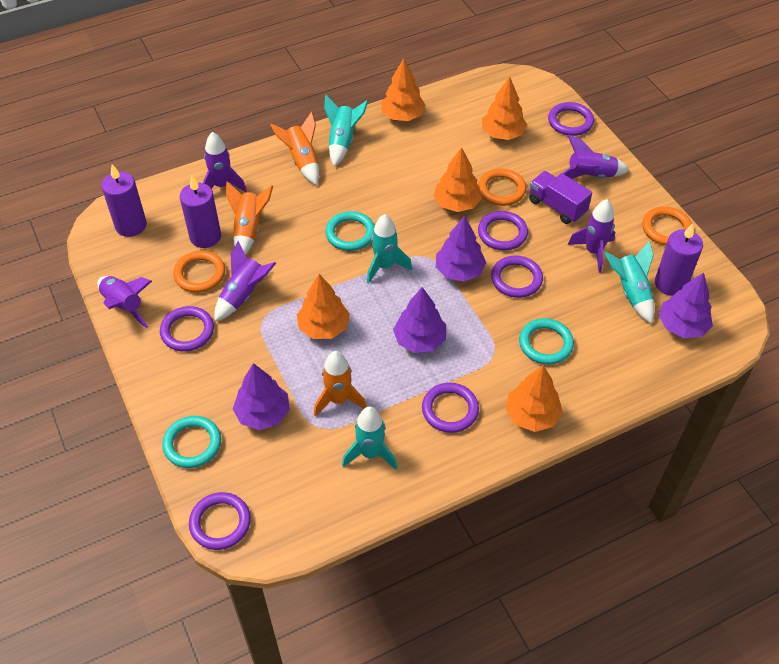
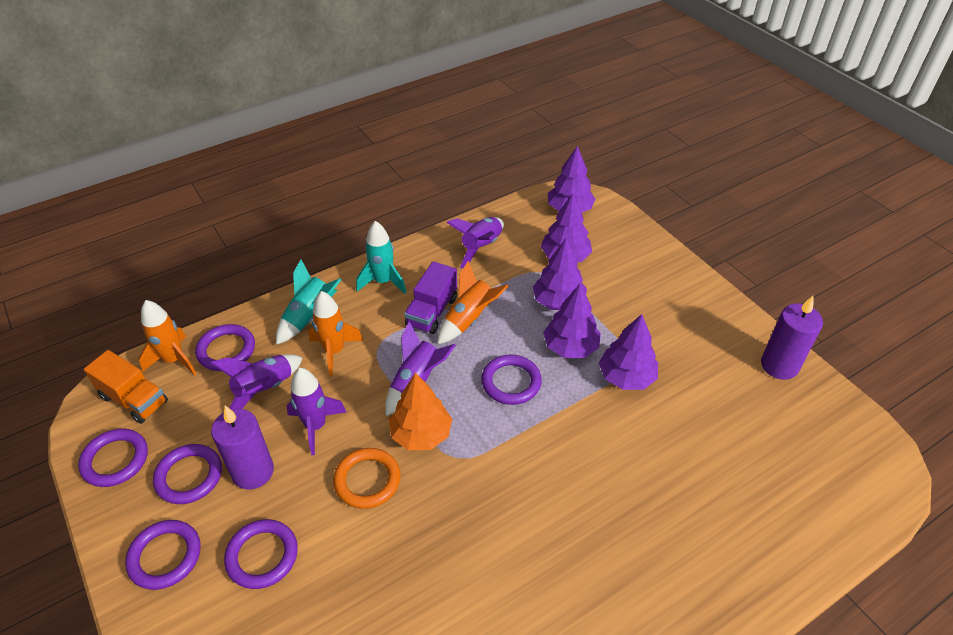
orange ring: 3 -> 1
orange tree: 5 -> 1
orange truck: 0 -> 1
purple candle: 3 -> 2
purple rocket: 5 -> 4
purple tree: 4 -> 5
turquoise ring: 3 -> 0
turquoise rocket: 4 -> 2

